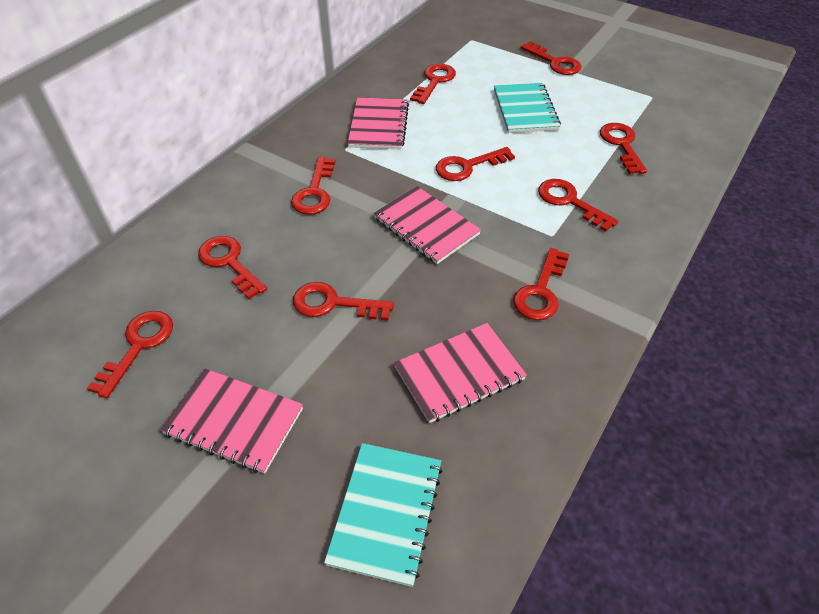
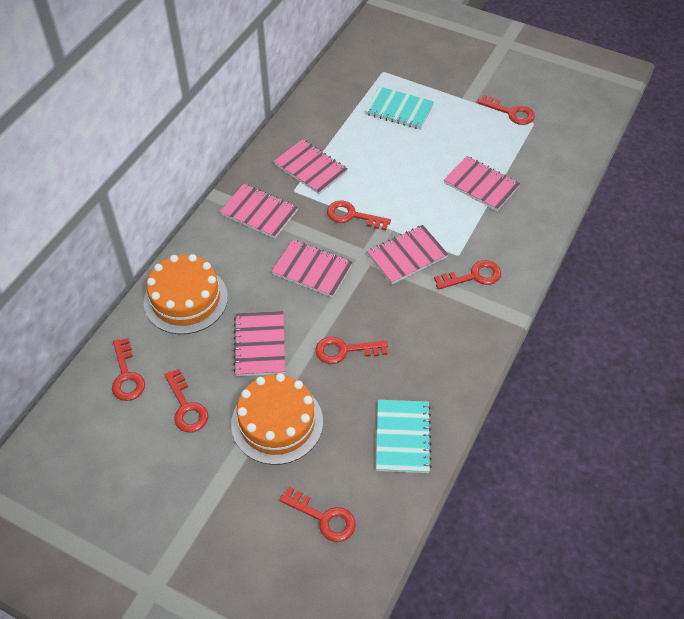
orange cake: 0 -> 2
pink notebook: 4 -> 6
red key: 10 -> 7

